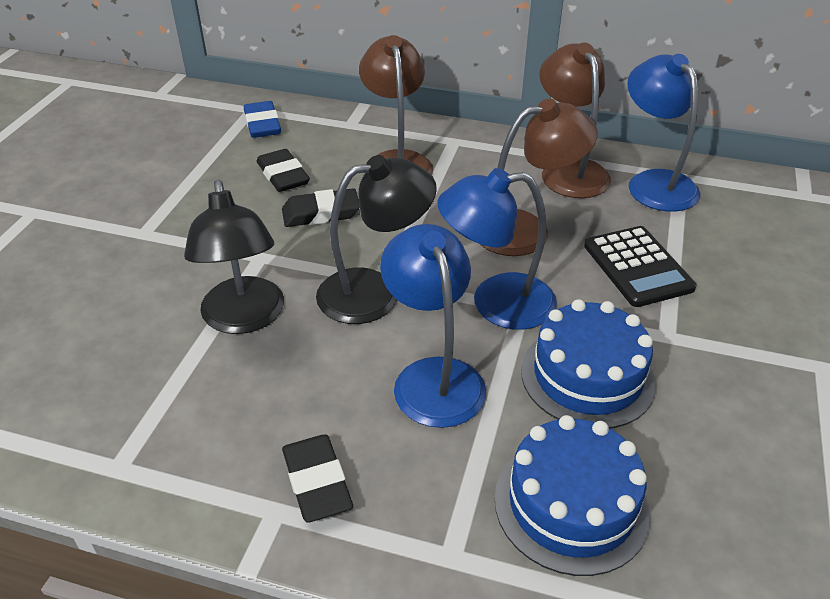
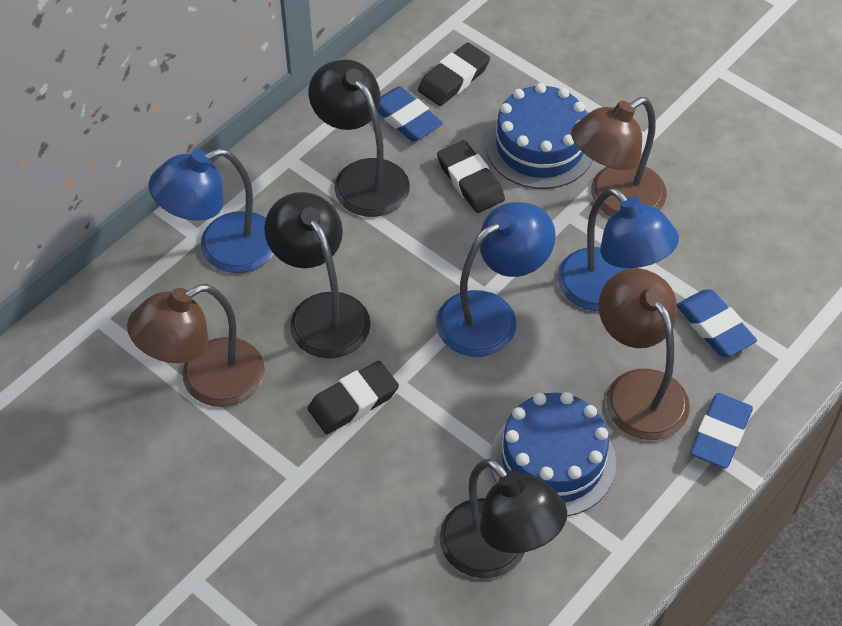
black calculator: 1 -> 0
black lamp: 2 -> 3
blue eraser: 1 -> 3

